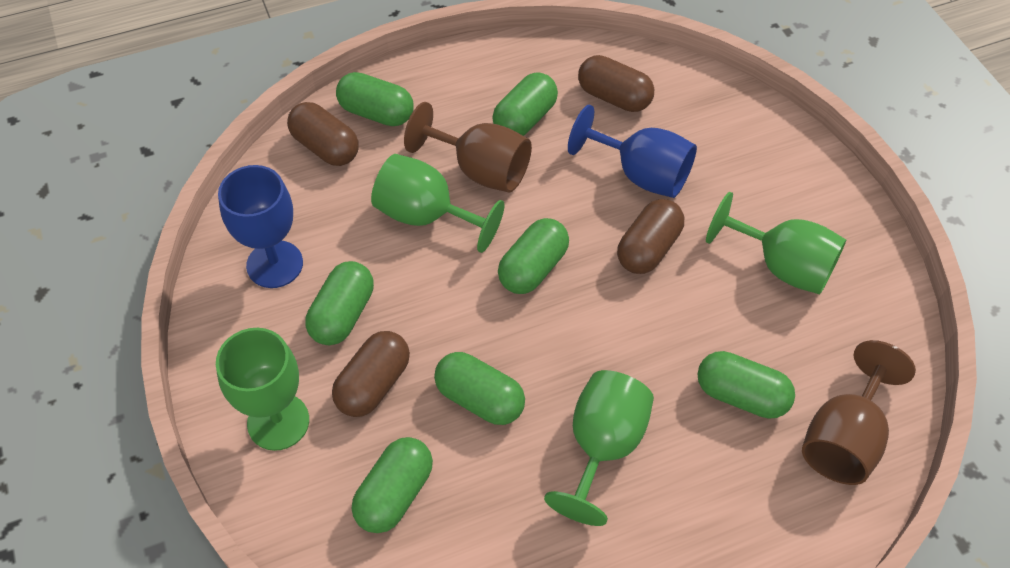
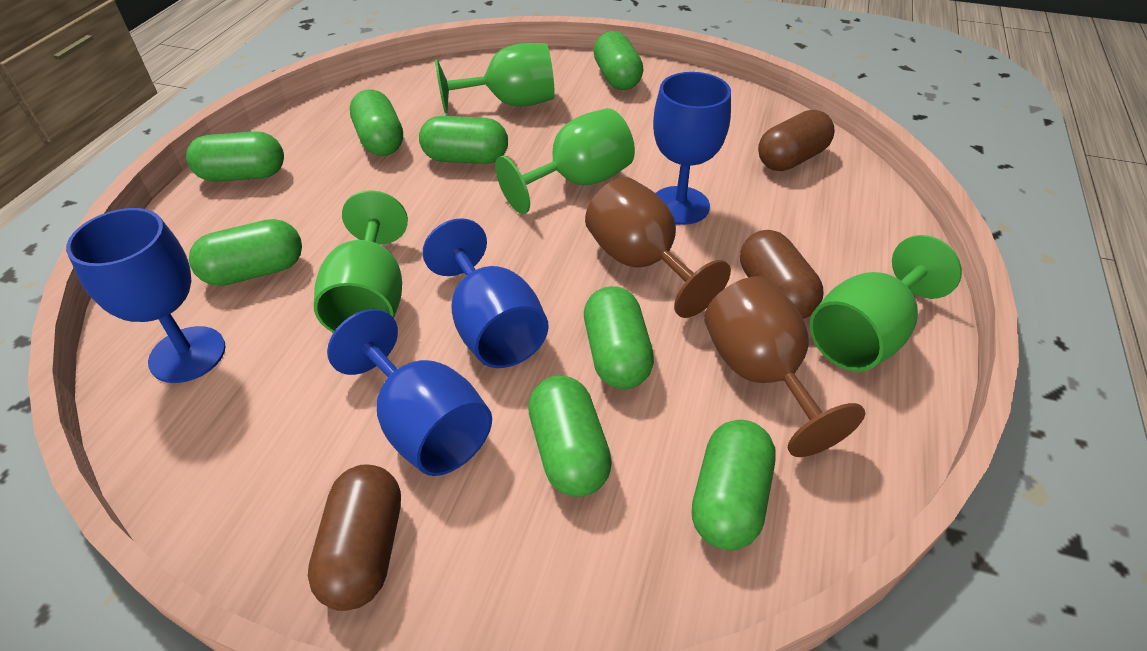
blue goblet: 2 -> 4
brown capsule: 4 -> 3
green capsule: 7 -> 8

